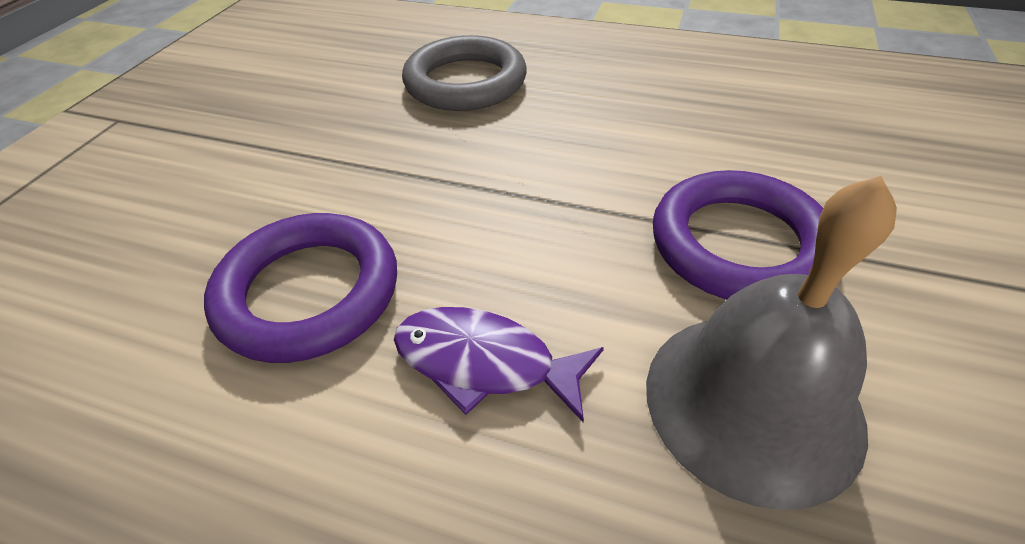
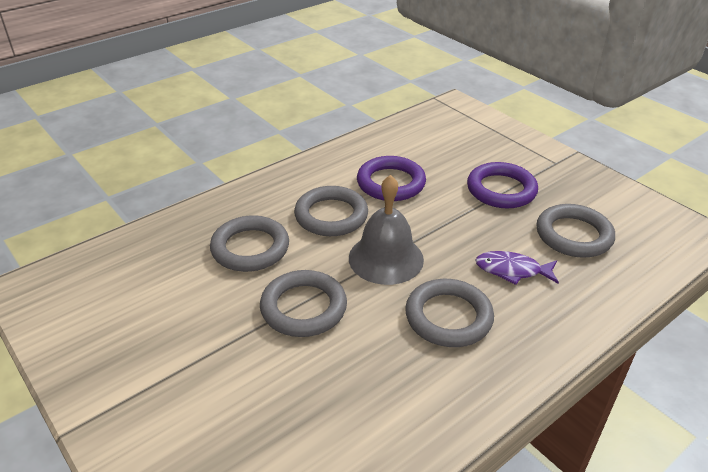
grey ring: 1 -> 5

